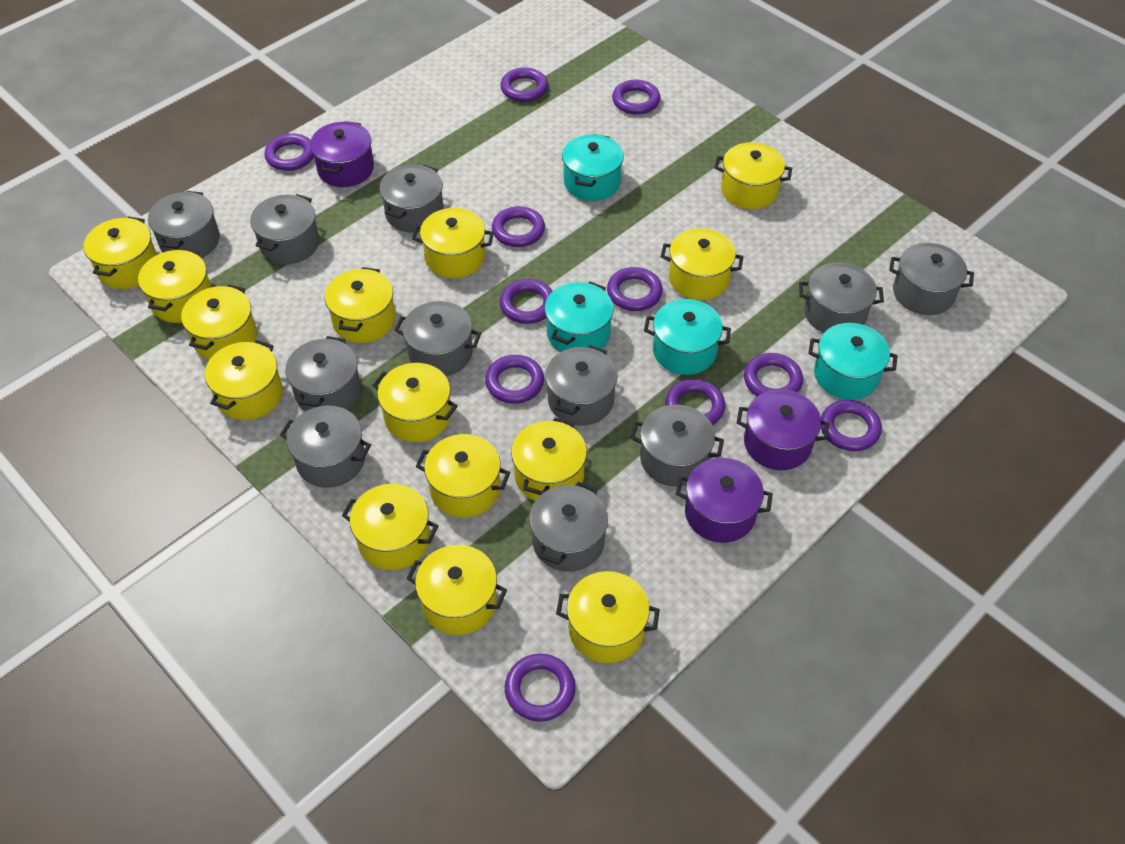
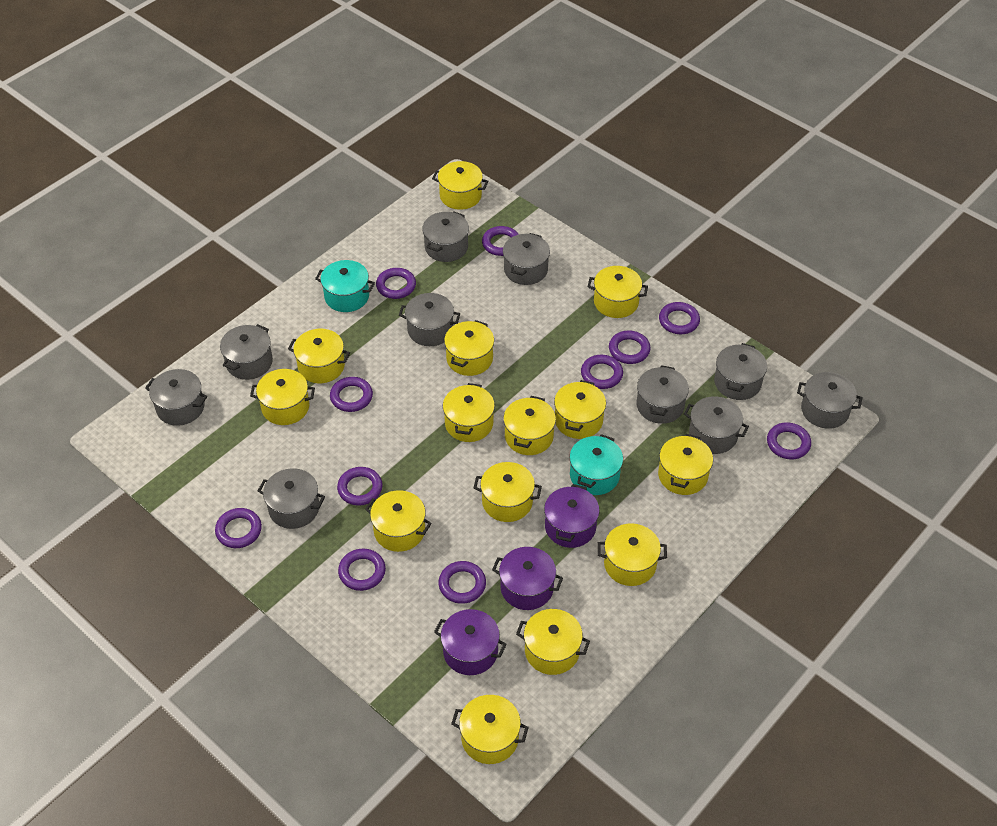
grey pot: 11 -> 10
turquoise pot: 4 -> 2

